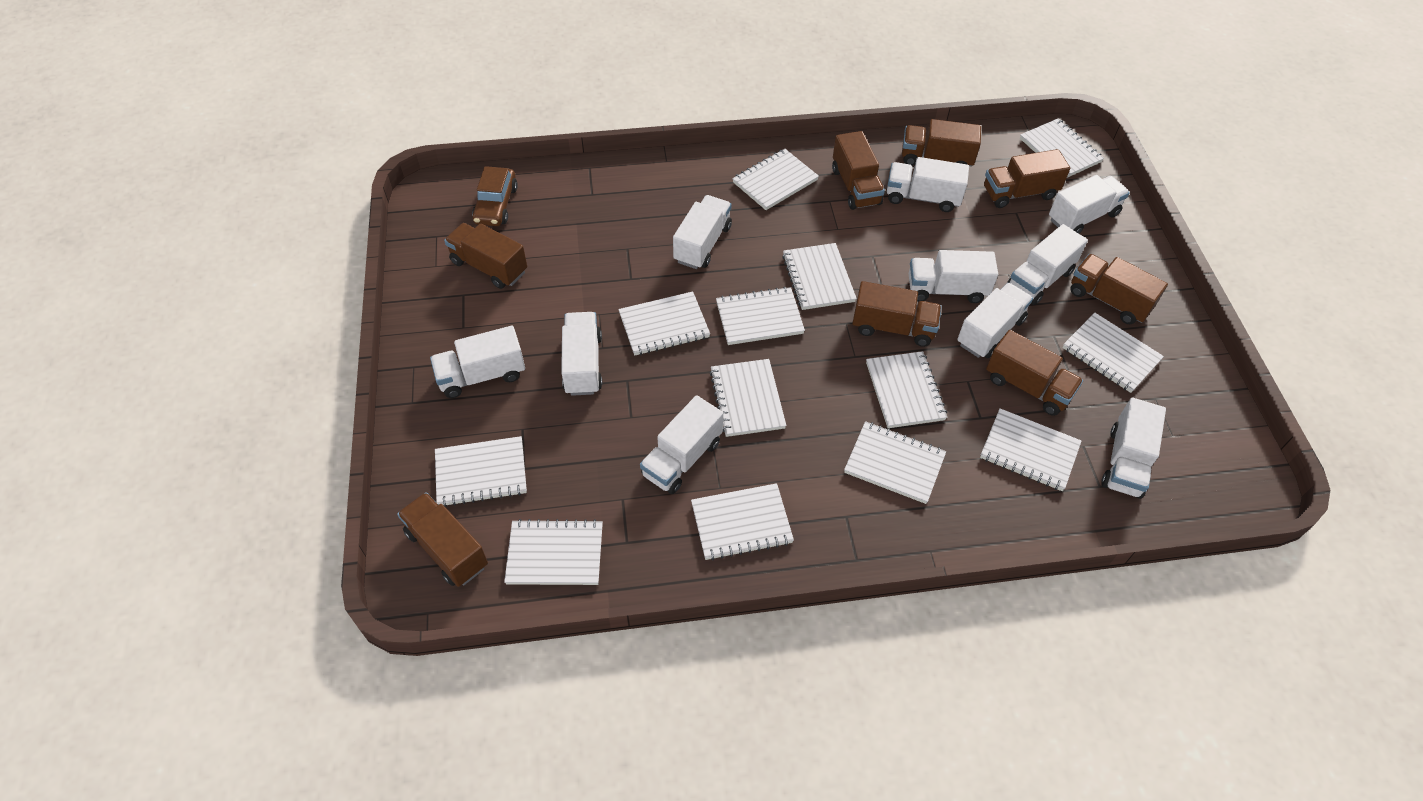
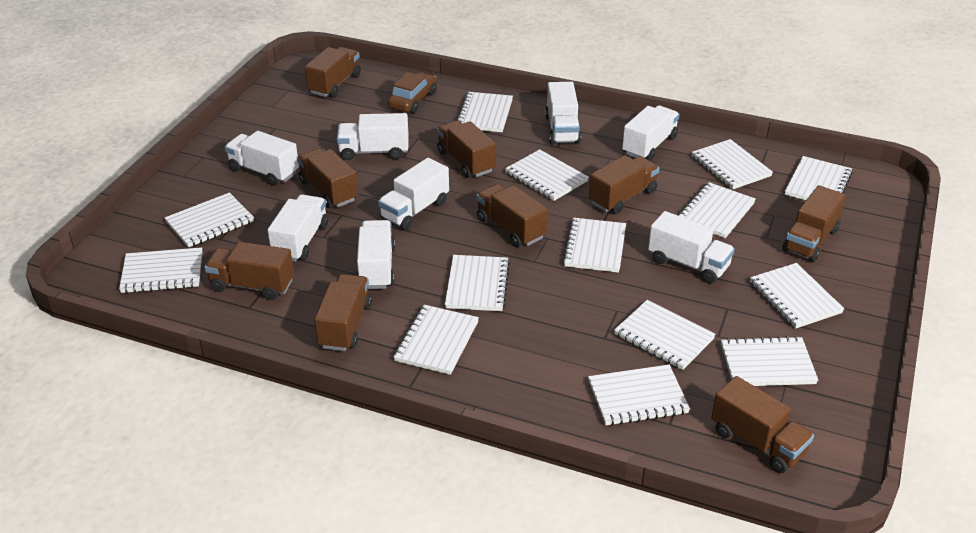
brown truck: 8 -> 9
white notebook: 13 -> 14
white truck: 10 -> 8

